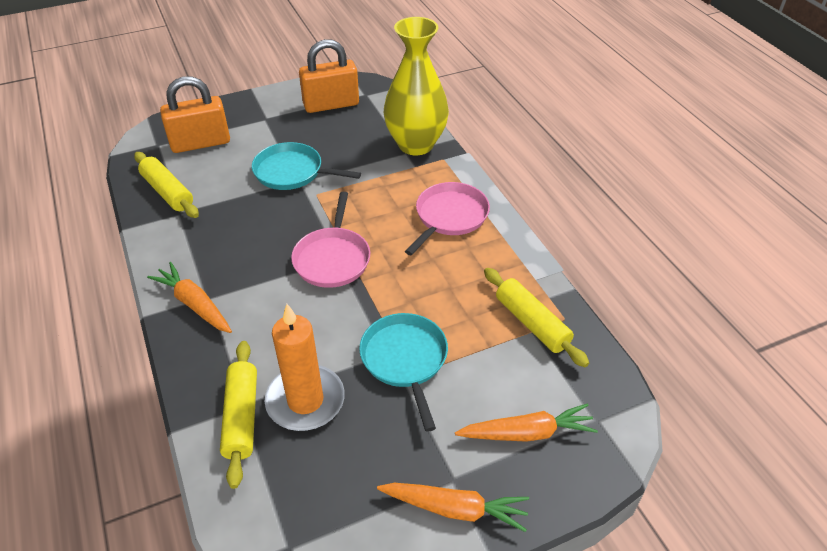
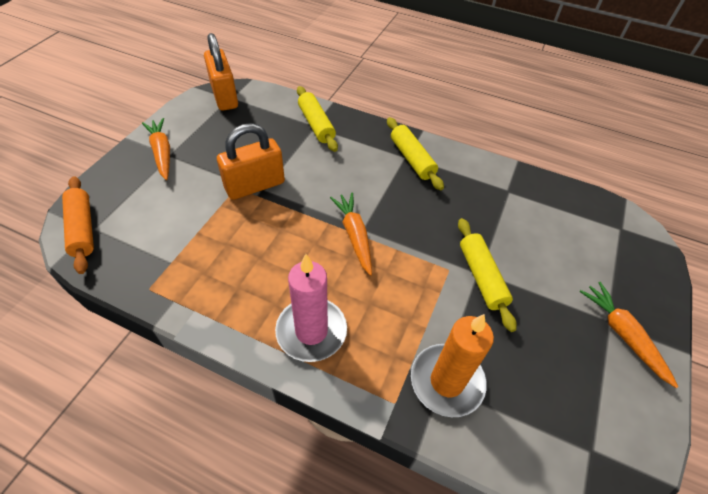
orange rolling pin: 0 -> 1
pink candle: 0 -> 1
pink pan: 2 -> 0
turquoise pan: 2 -> 0
yellow vase: 1 -> 0

